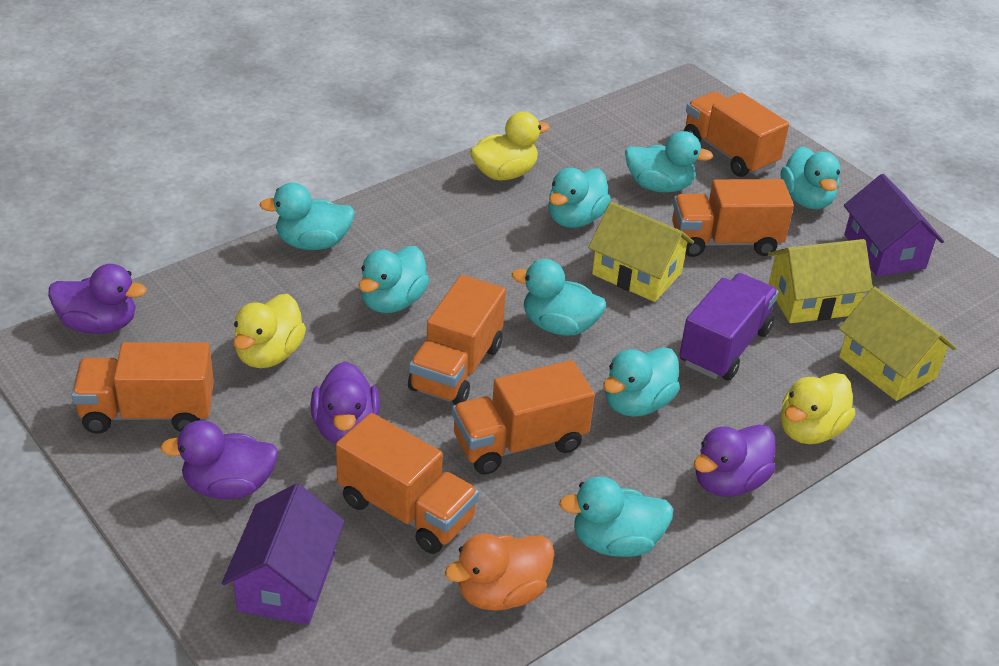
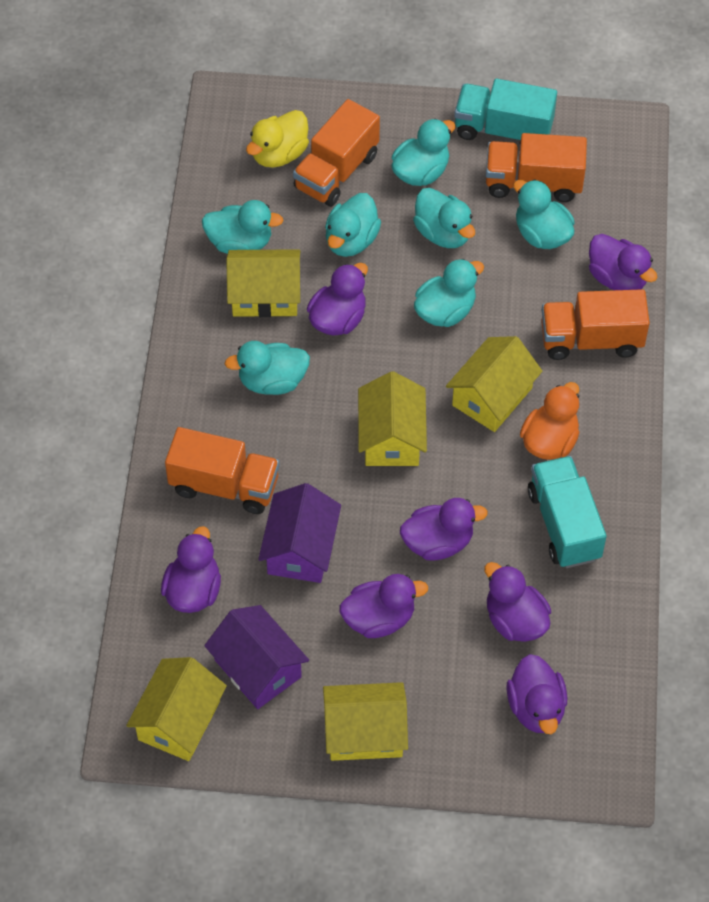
orange truck: 6 -> 4
purple duck: 4 -> 7
purple truck: 1 -> 0
turquoise duck: 8 -> 7
turquoise truck: 0 -> 2
yellow duck: 3 -> 1
yellow house: 3 -> 5

